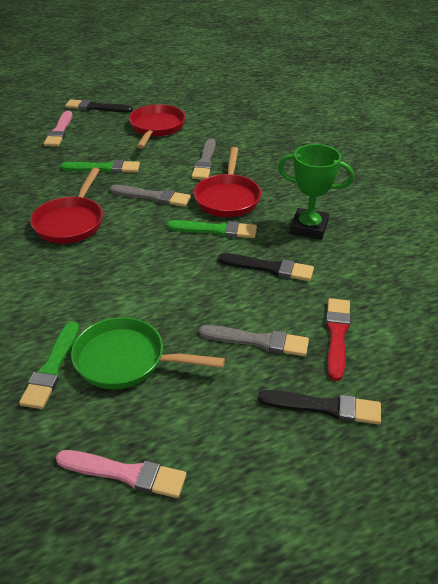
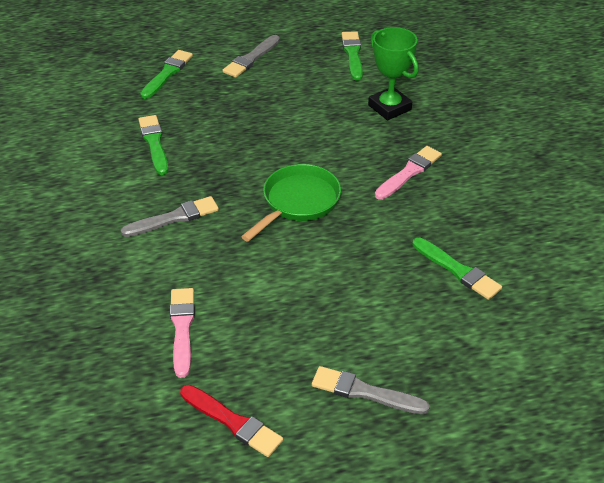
black brush: 3 -> 0
green brush: 3 -> 4
red pan: 3 -> 0

